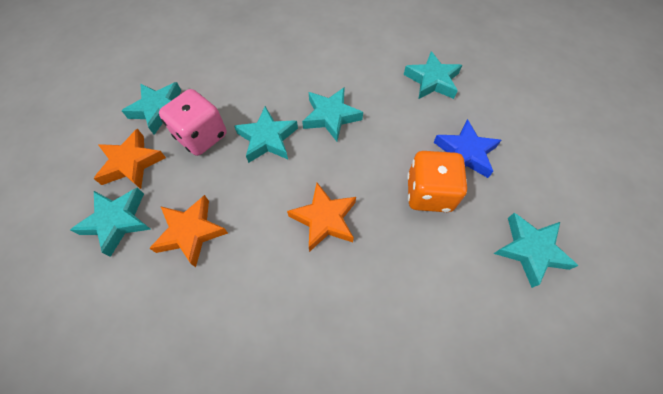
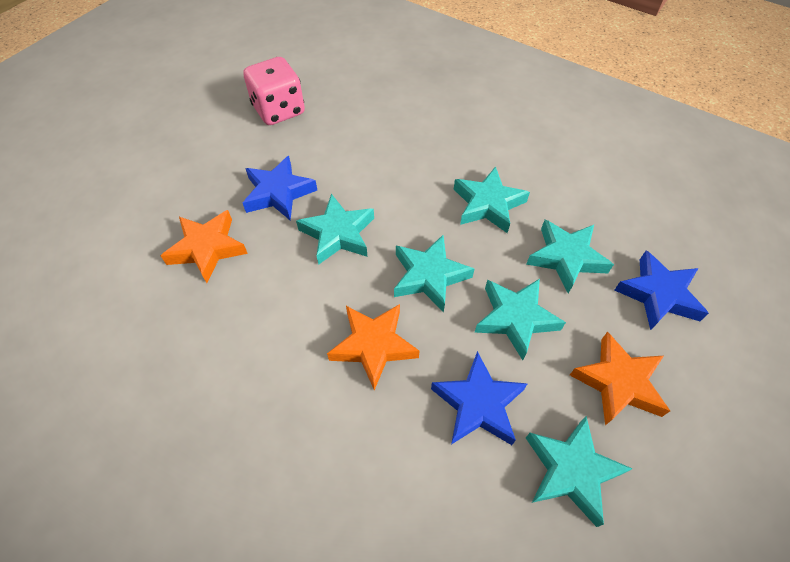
blue star: 1 -> 3
orange dice: 1 -> 0

